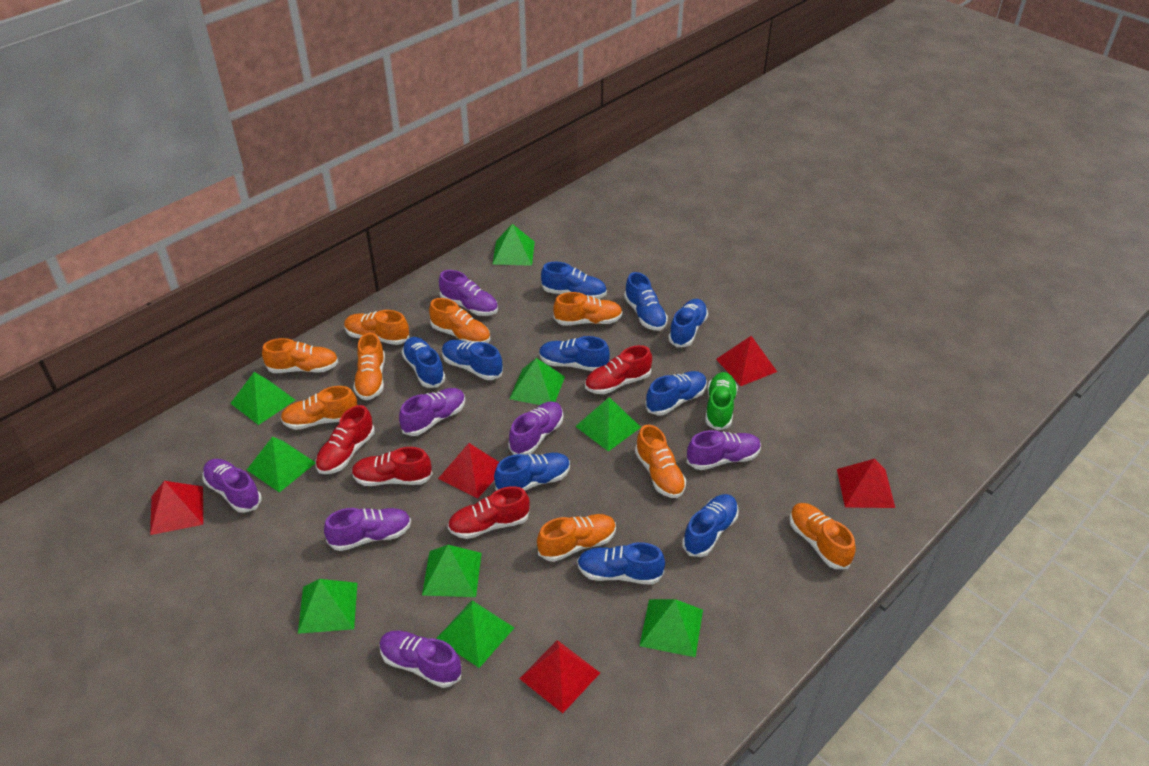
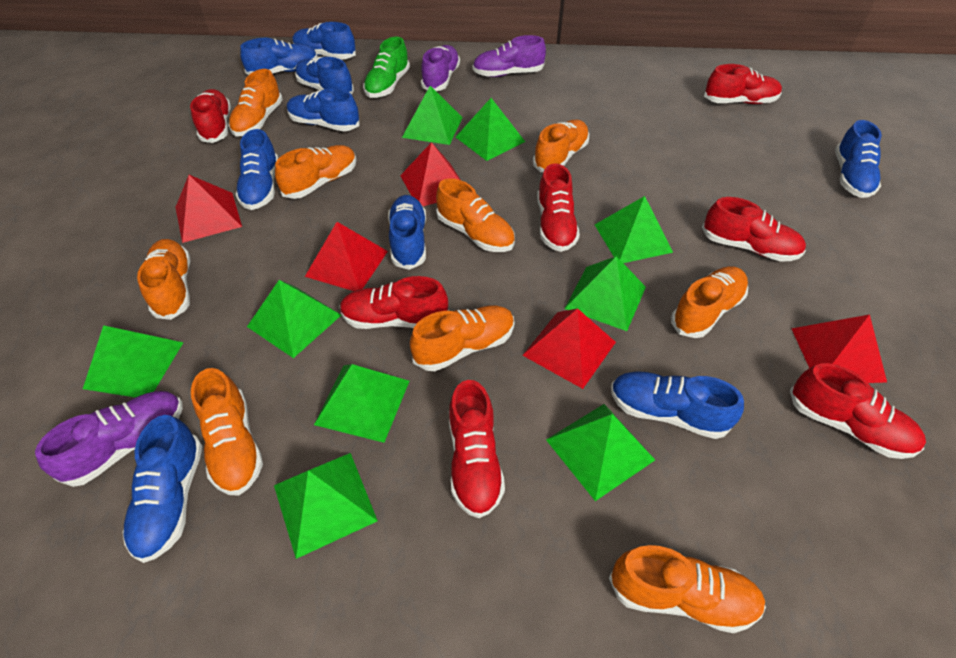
blue shoe: 10 -> 9
purple shoe: 7 -> 3
red shoe: 4 -> 7

